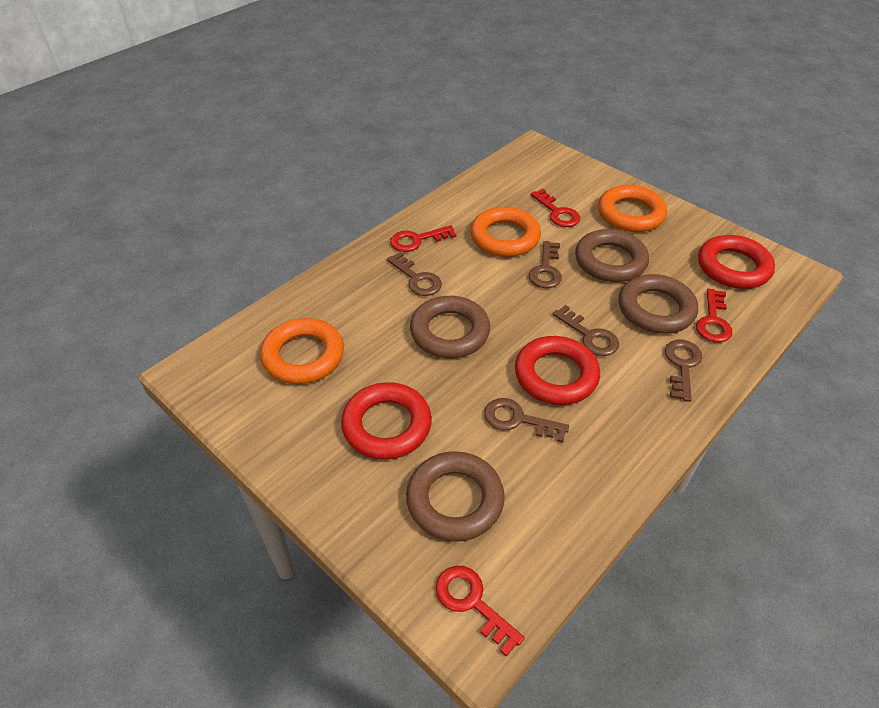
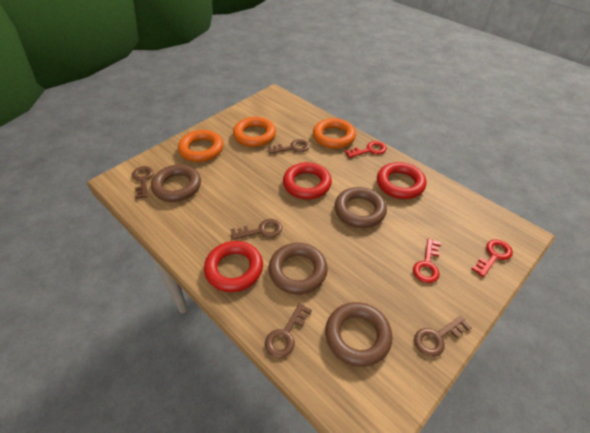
red key: 4 -> 3

